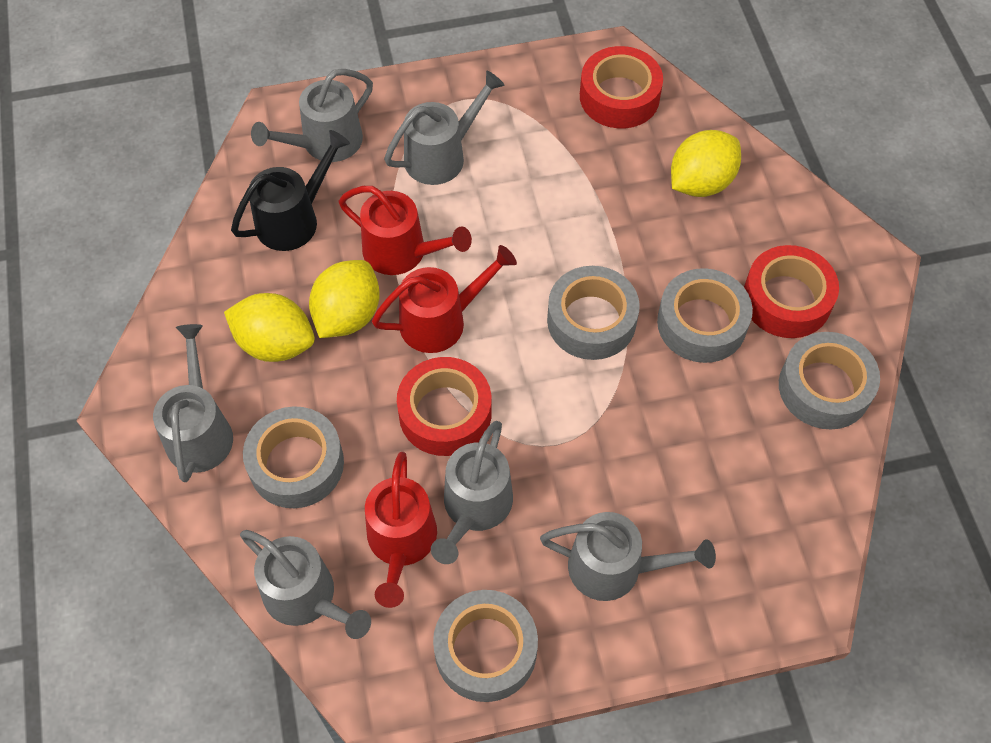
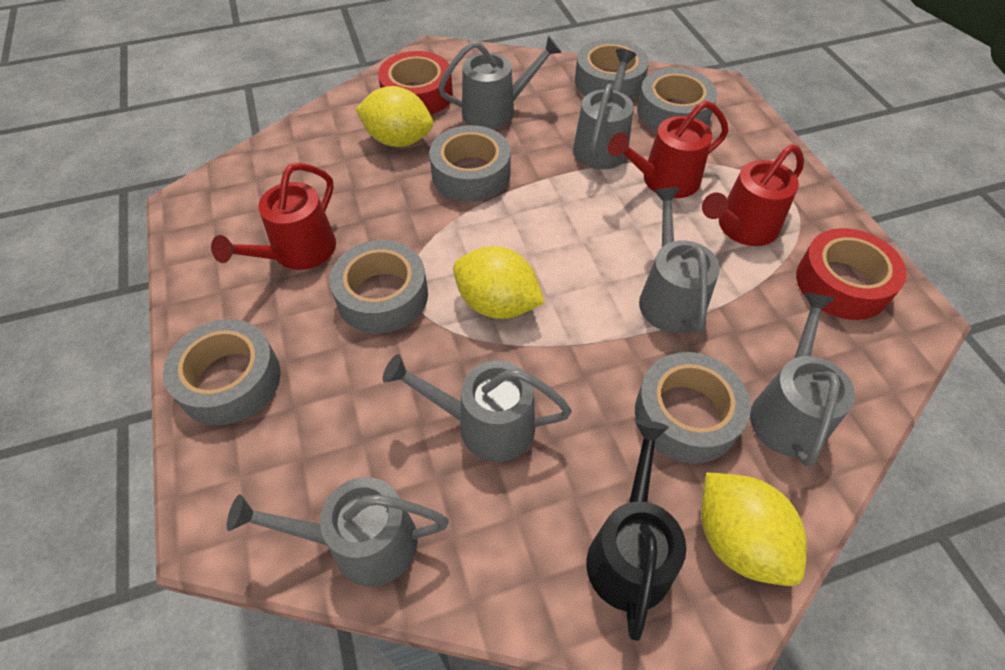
grey tape: 5 -> 6
red tape: 3 -> 2

